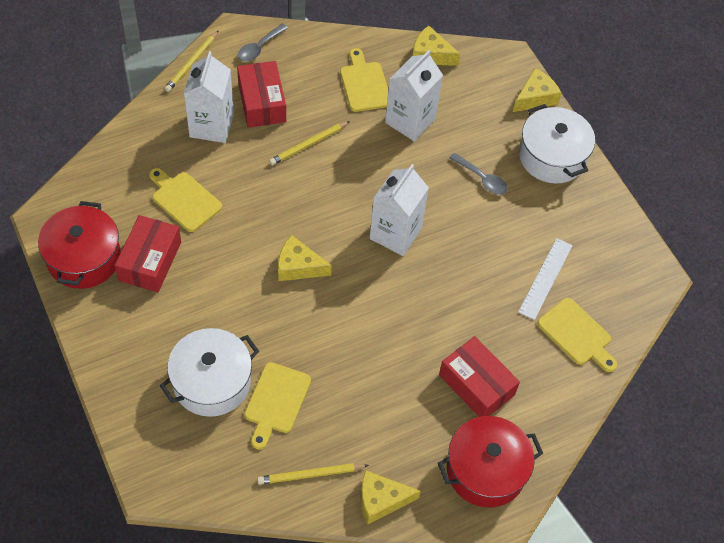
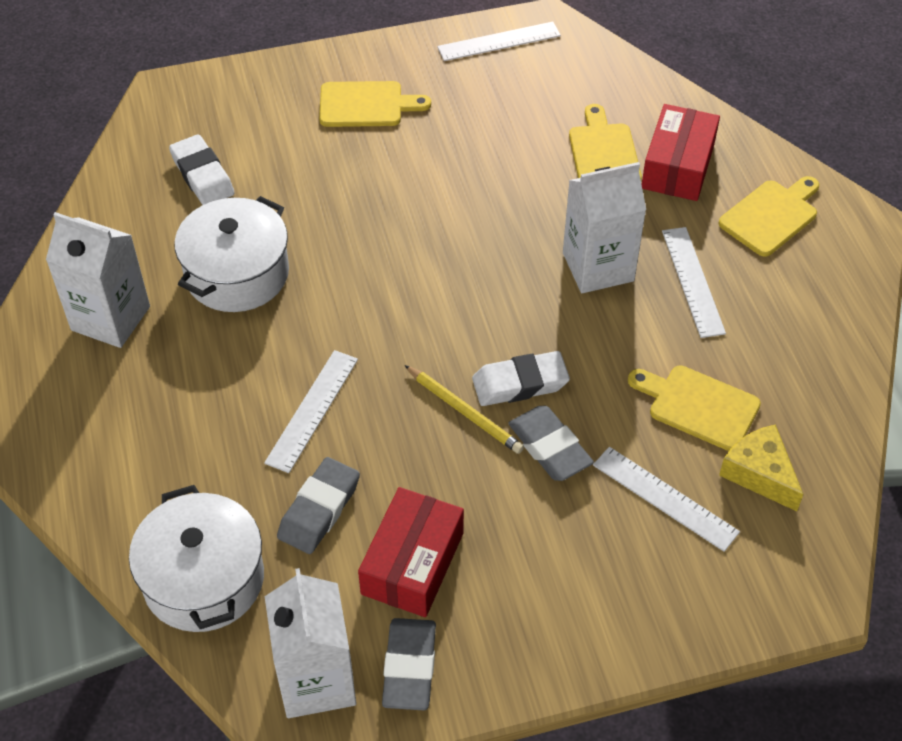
grey eraser: 0 -> 3
grey spoon: 2 -> 0
red box: 3 -> 2
red pot: 2 -> 0
white eraser: 0 -> 2
white ruler: 1 -> 4
yellow cheese: 4 -> 1
yellow pencil: 3 -> 1

